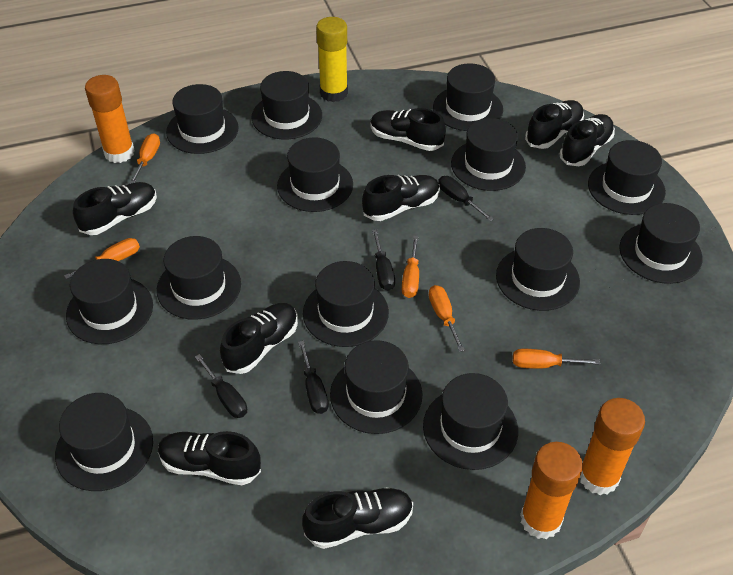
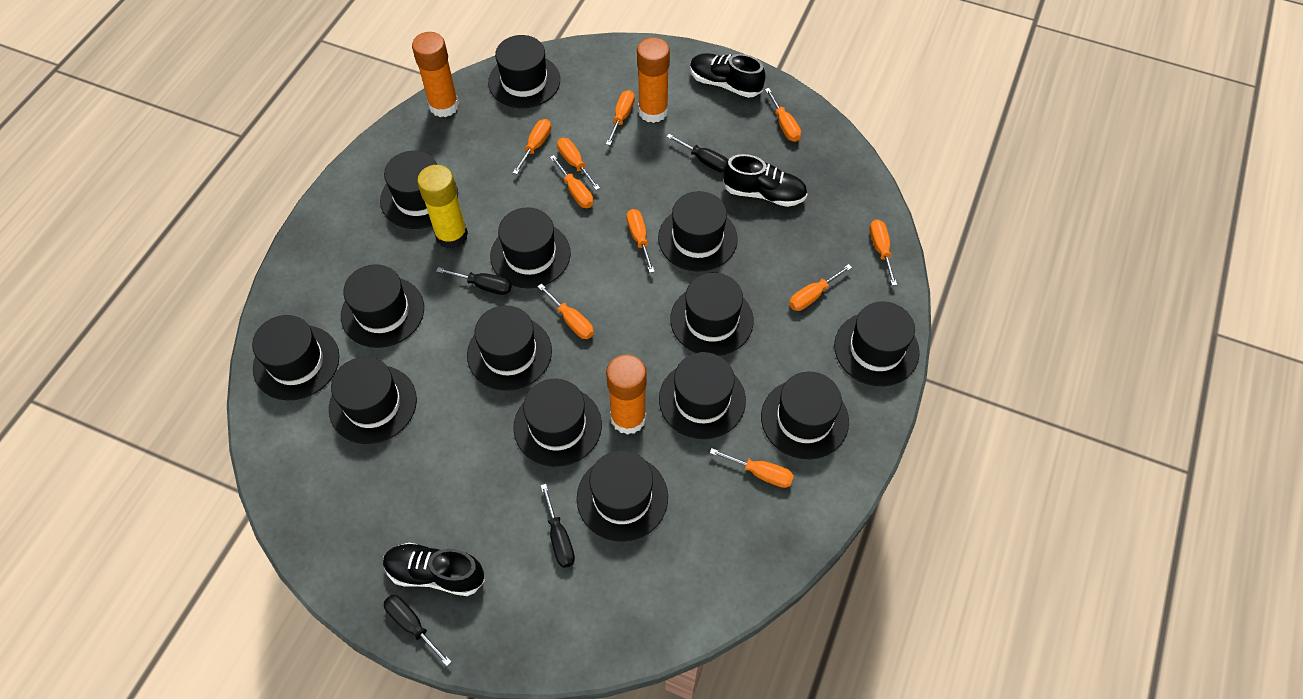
black shoe: 8 -> 3
orange screwdriver: 5 -> 10

